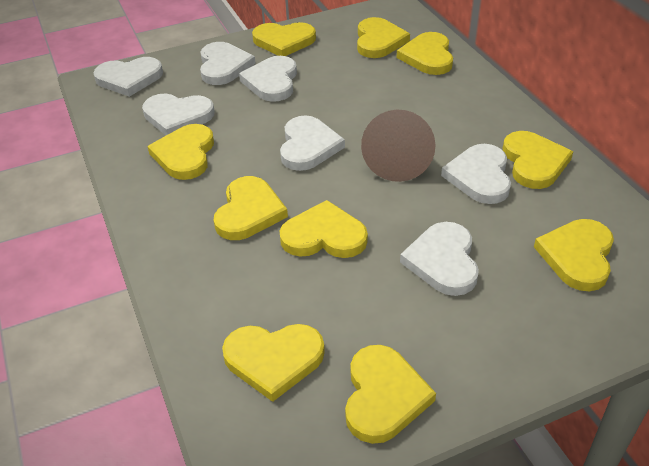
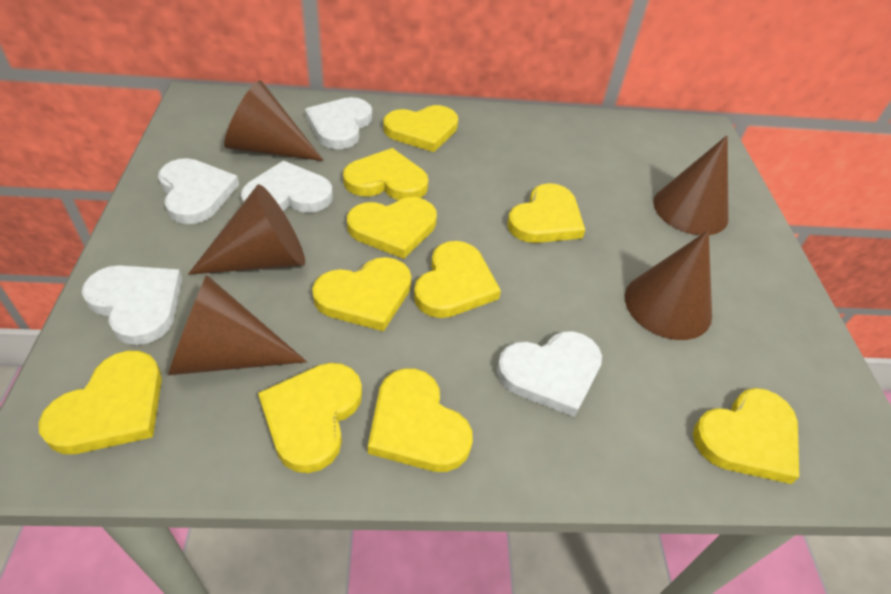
brown cone: 1 -> 5
white heart: 7 -> 5

